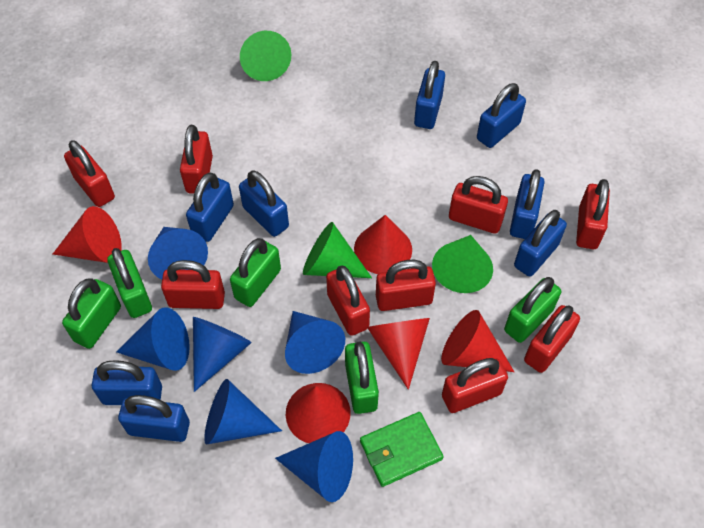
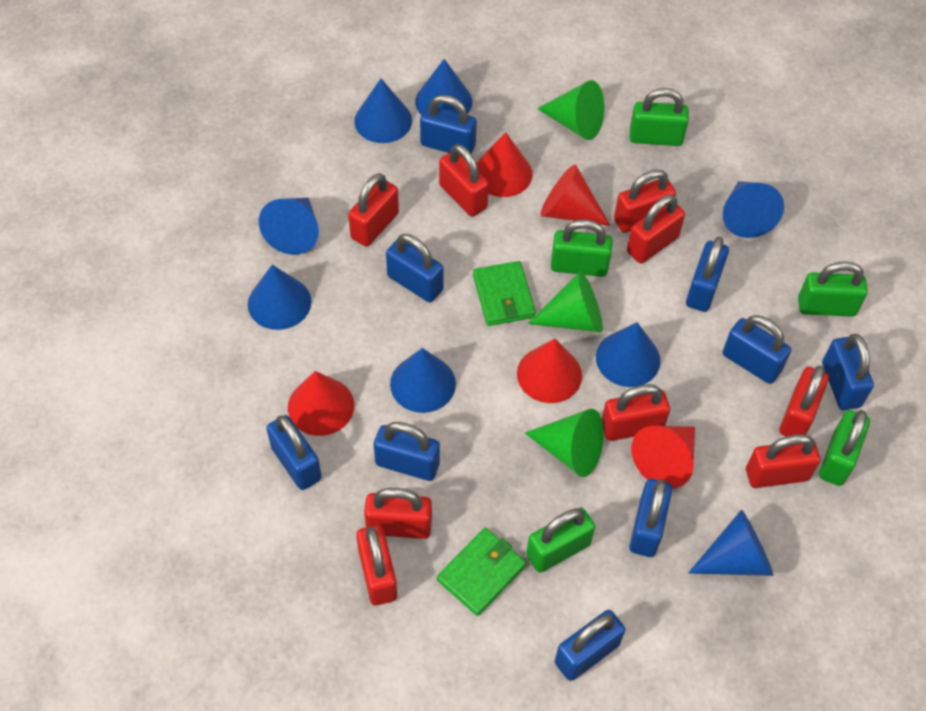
blue cone: 6 -> 8
blue padlock: 8 -> 9
green wallet: 1 -> 2

